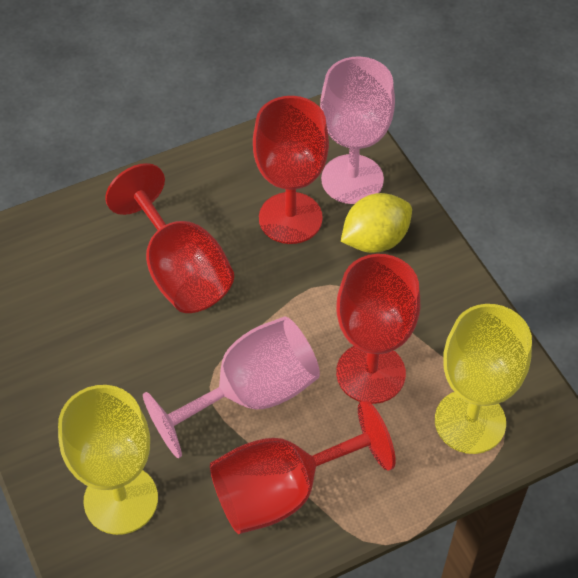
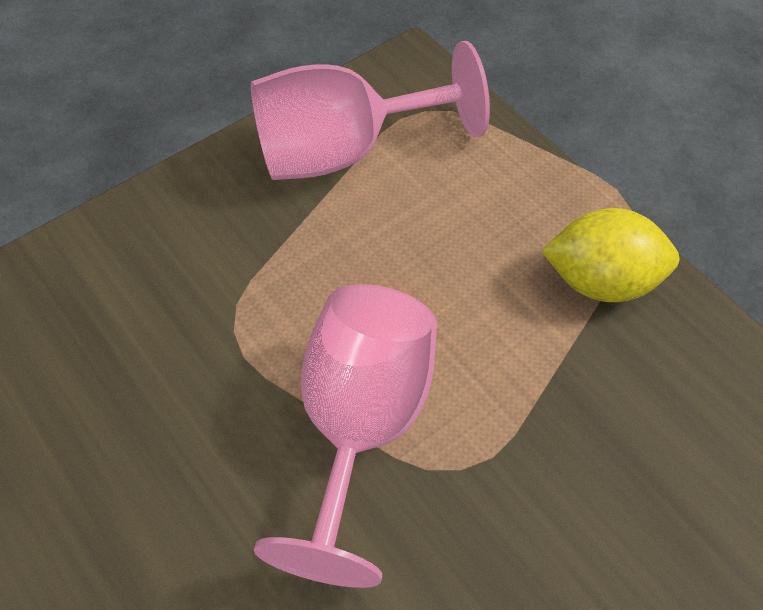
red goblet: 4 -> 0
yellow goblet: 2 -> 0

